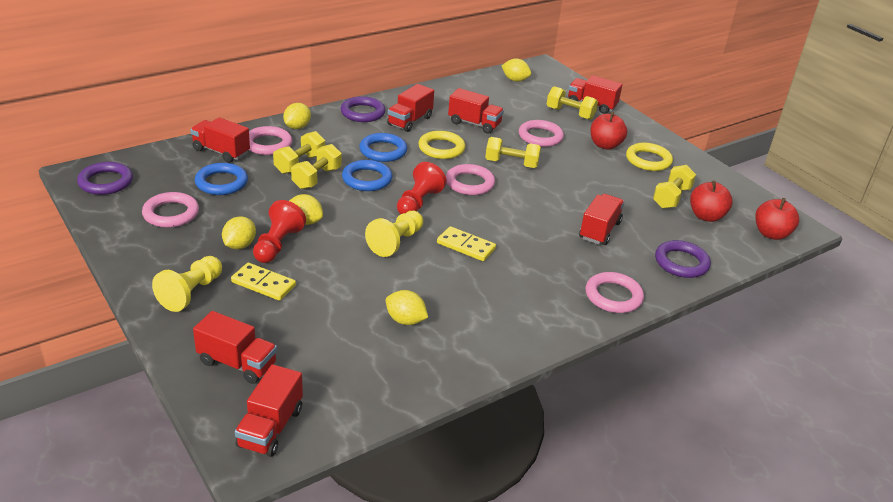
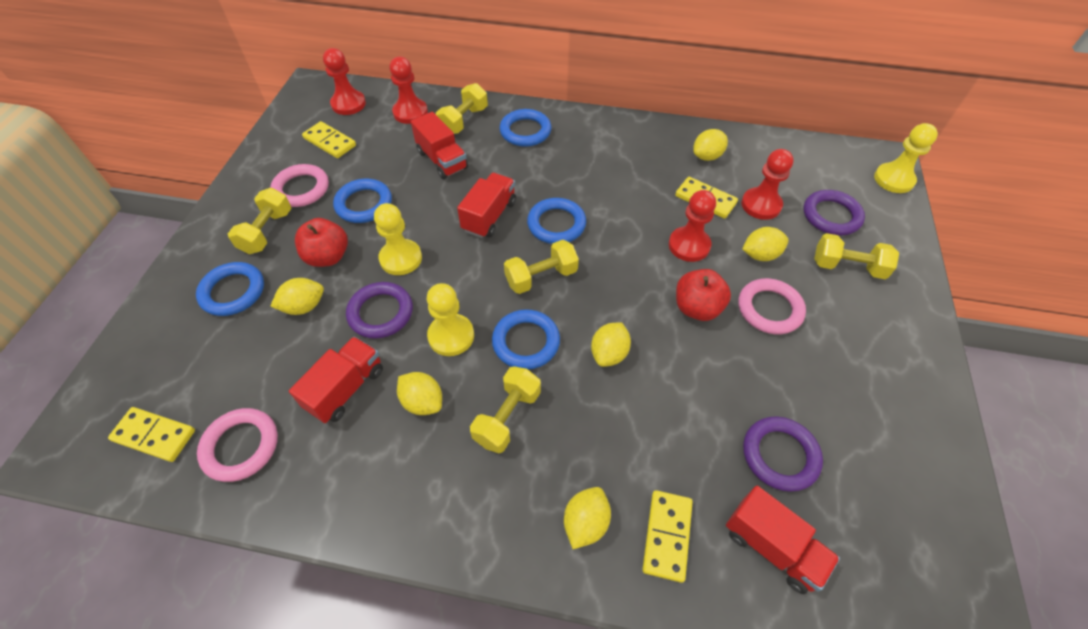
blue ring: 3 -> 5
pink ring: 5 -> 3
red apple: 3 -> 2
red pawn: 2 -> 4
red truck: 7 -> 4
yellow domino: 2 -> 4
yellow lemon: 5 -> 6
yellow pawn: 2 -> 3
yellow ring: 2 -> 0

